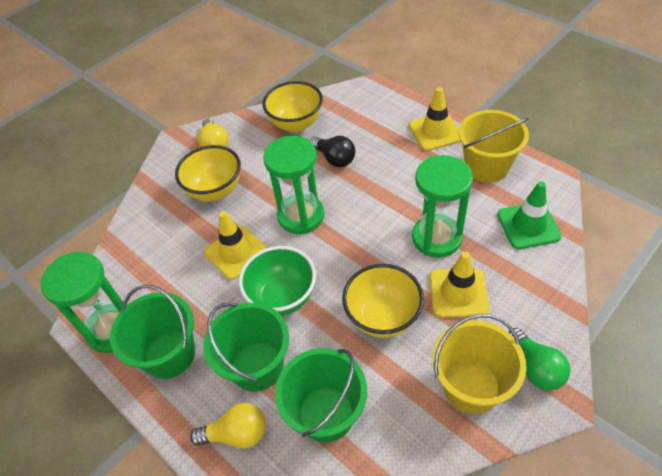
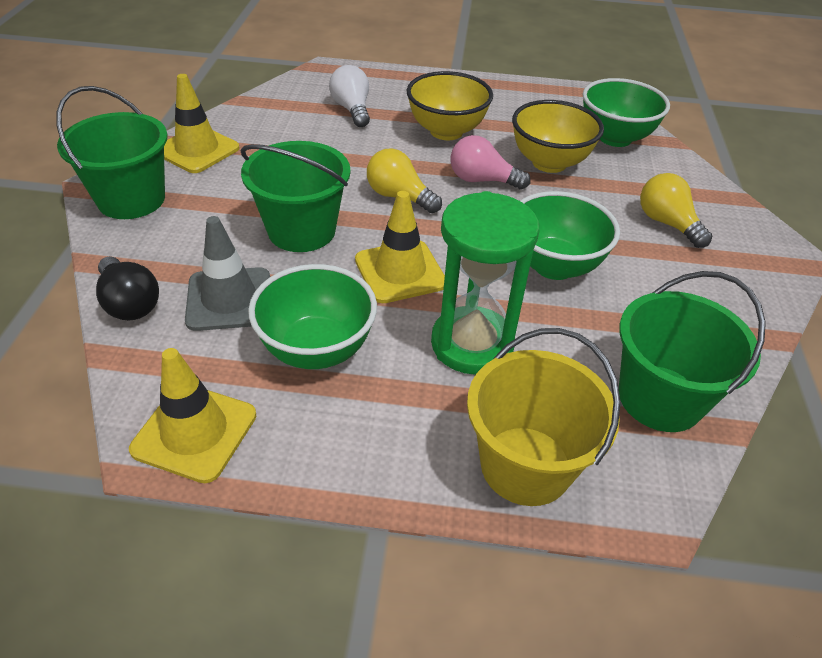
green bowl: 1 -> 3
green hourglass: 3 -> 1
green light bulb: 1 -> 0
green traffic cone: 1 -> 0
grey traffic cone: 0 -> 1
pink light bulb: 0 -> 1
white light bulb: 0 -> 1
yellow bowl: 3 -> 2
yellow bucket: 2 -> 1

